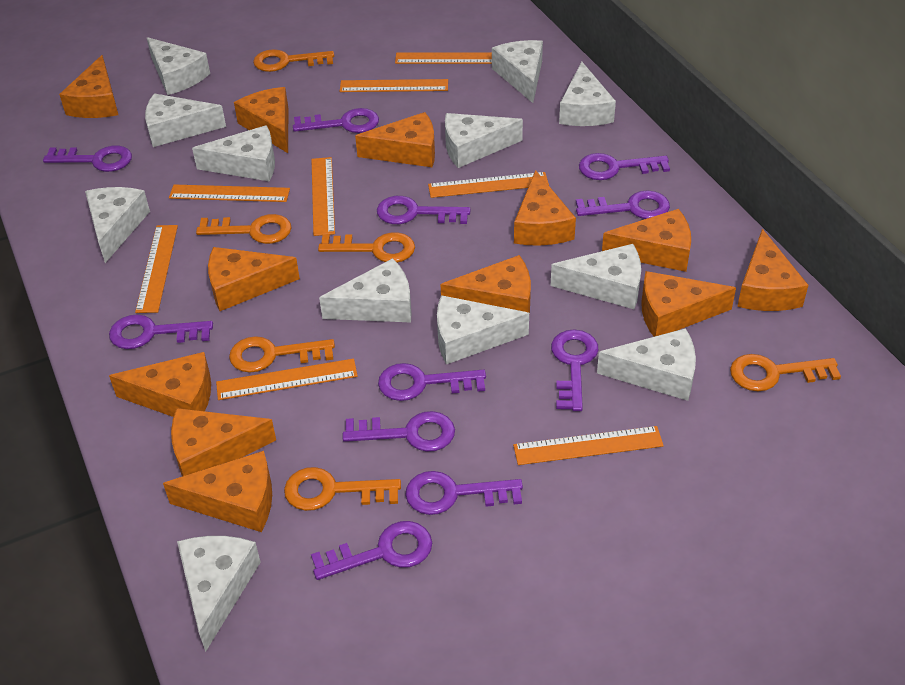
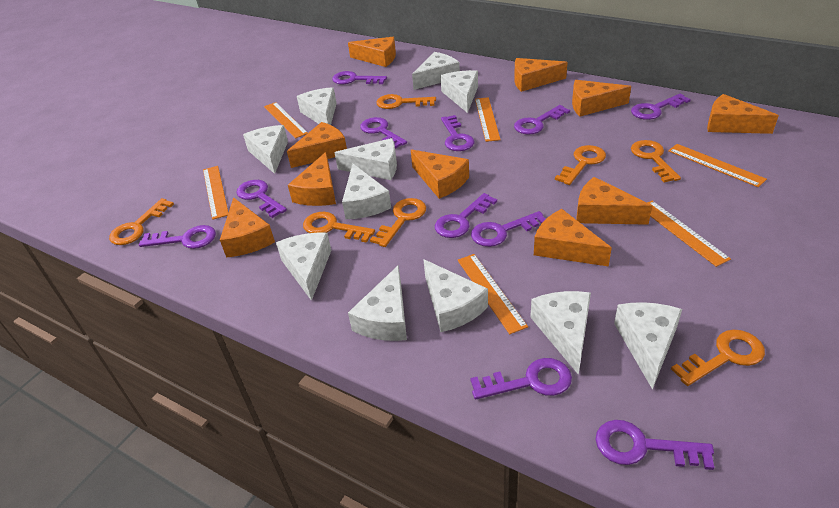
orange cheese: 12 -> 10
orange key: 6 -> 7
orange ruler: 8 -> 6
white cheese: 12 -> 11

